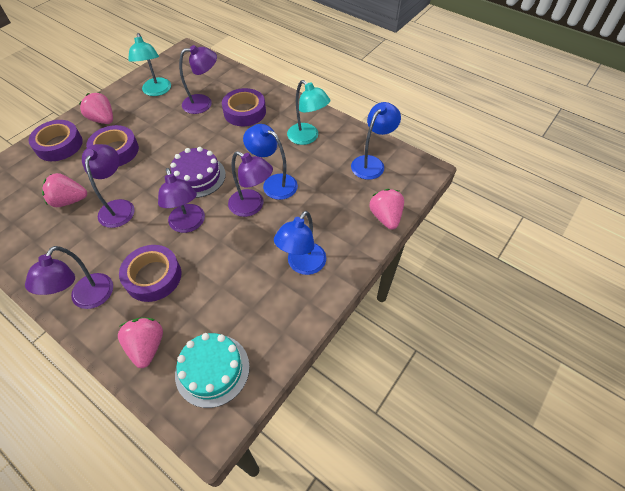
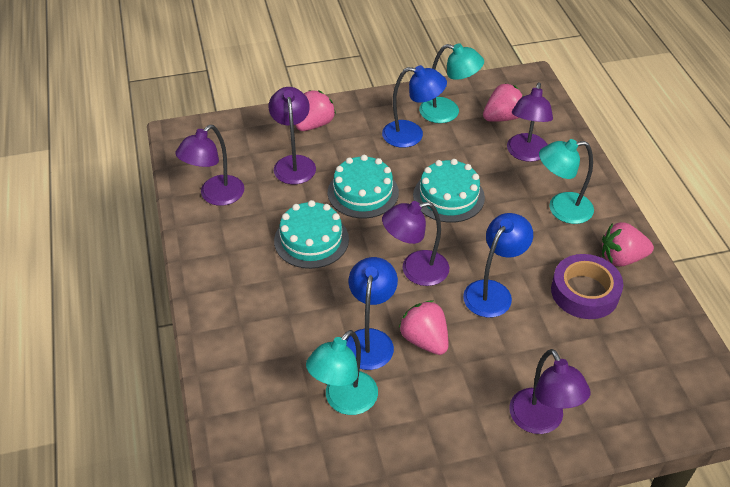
purple cake: 1 -> 0
purple tape: 4 -> 1
turquoise cake: 1 -> 3
turquoise lamp: 2 -> 3

